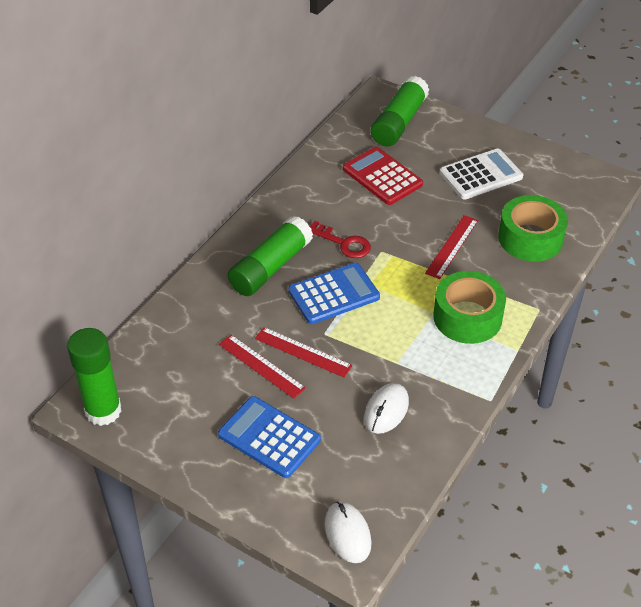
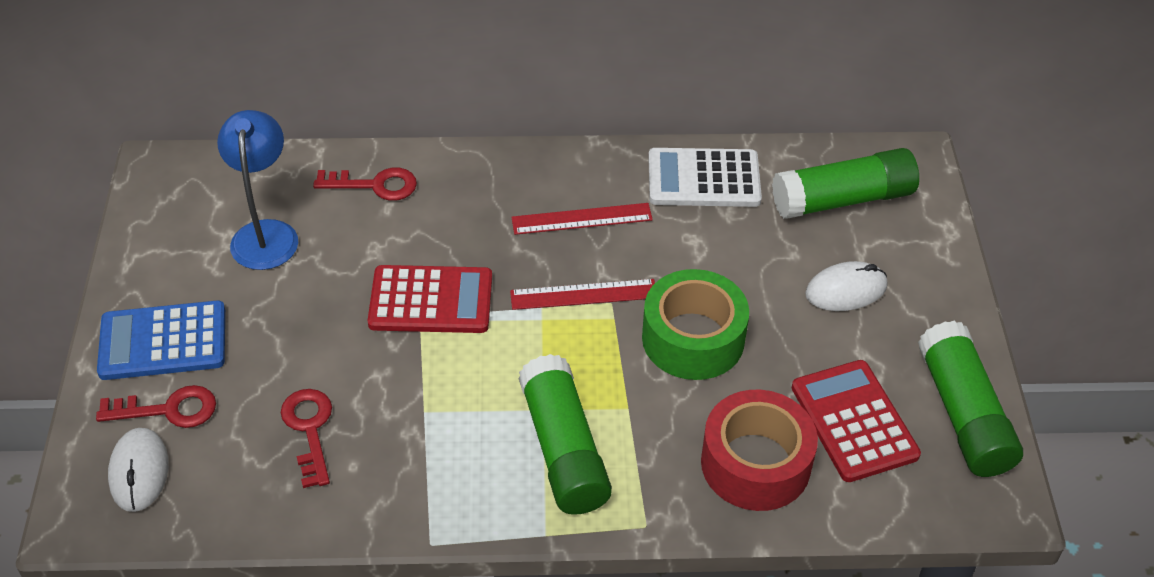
blue calculator: 2 -> 1
blue lamp: 0 -> 1
green tape: 2 -> 1
red calculator: 1 -> 2
red key: 1 -> 3
red ruler: 3 -> 2
red tape: 0 -> 1

